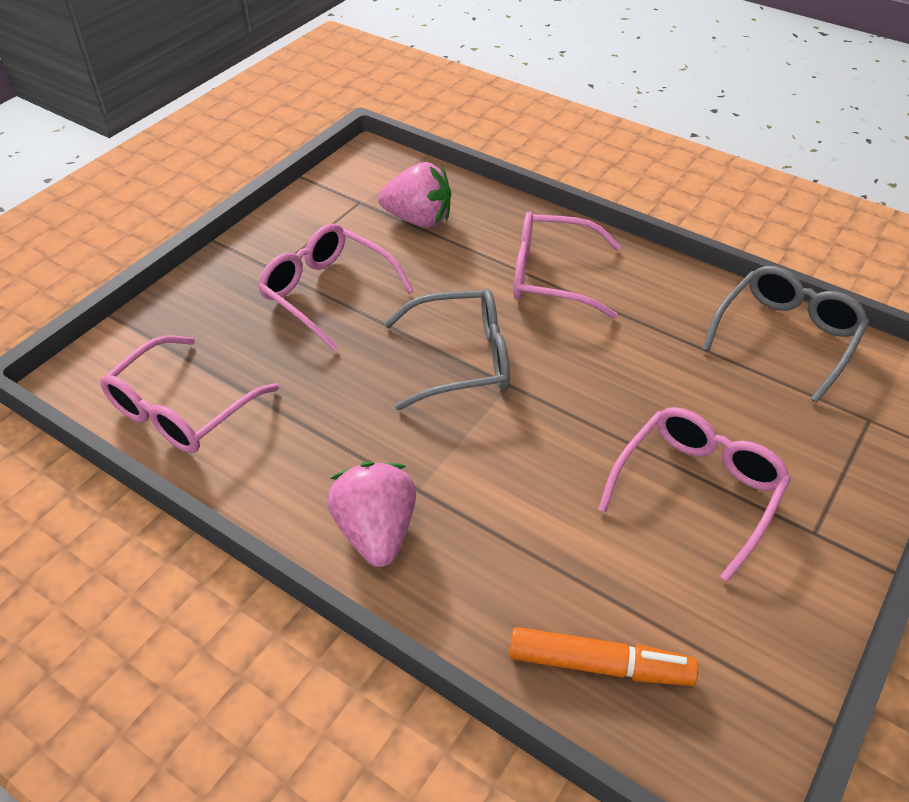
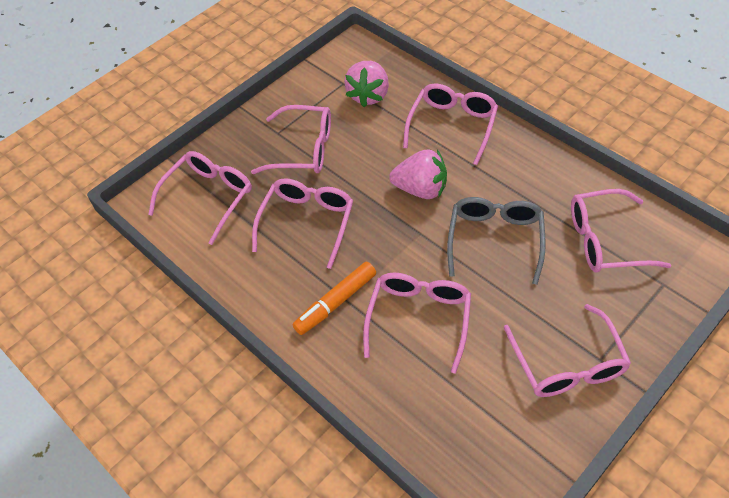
grey glasses: 2 -> 1
pink glasses: 4 -> 7

